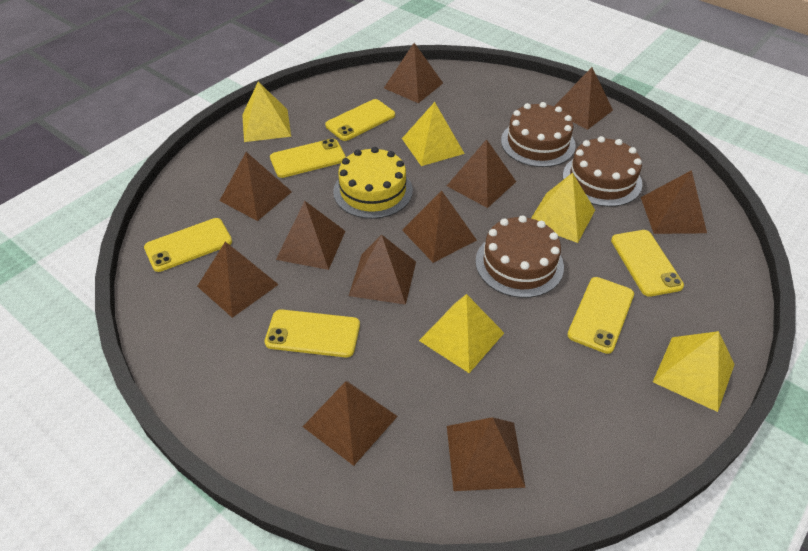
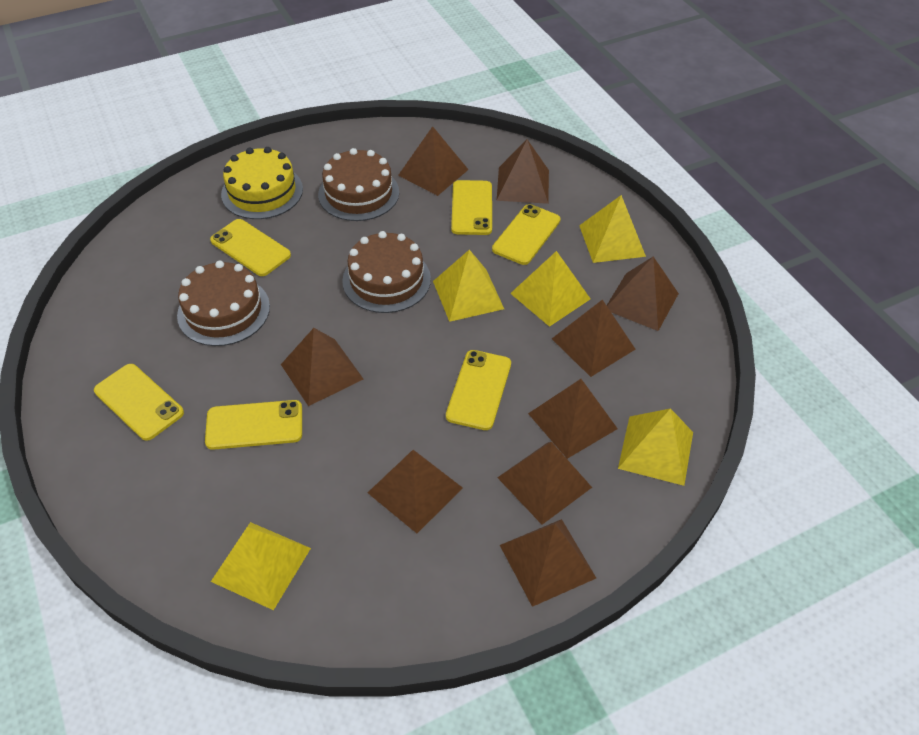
brown pyramid: 11 -> 9

